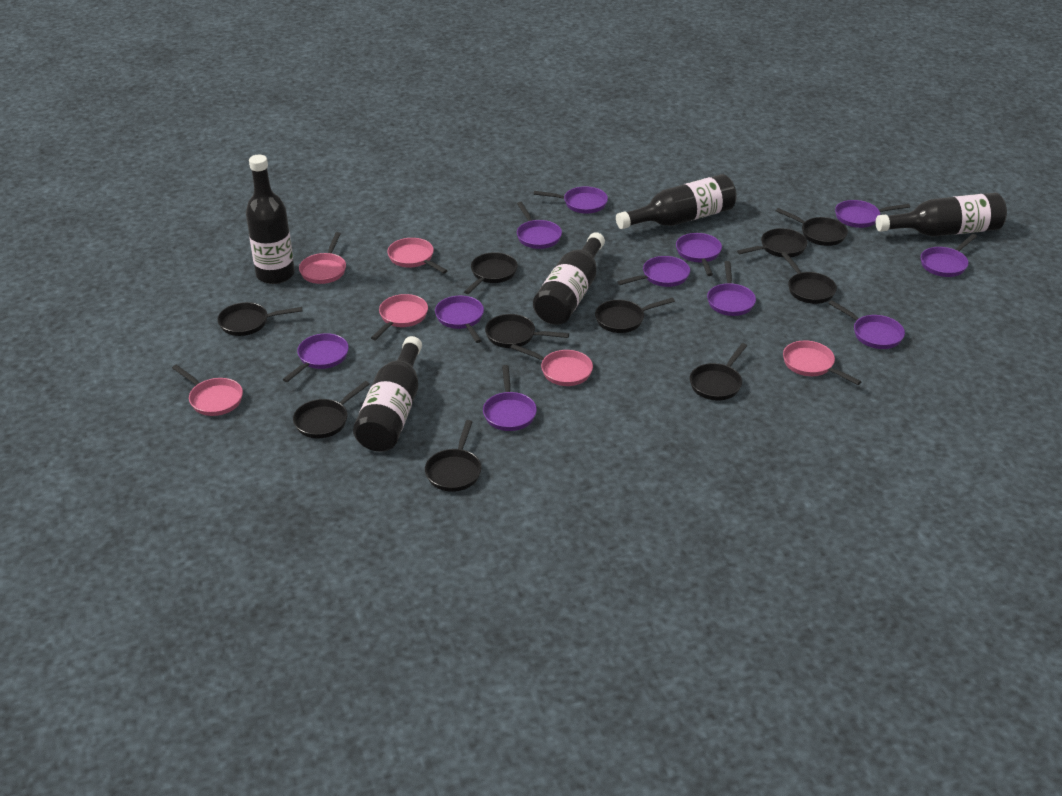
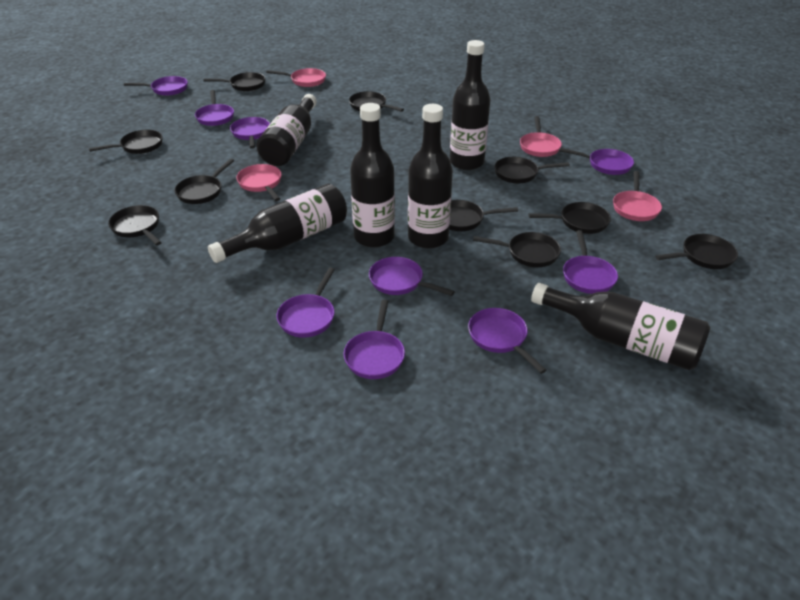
black bottle: 5 -> 6
pink pan: 6 -> 4
purple pan: 11 -> 9

